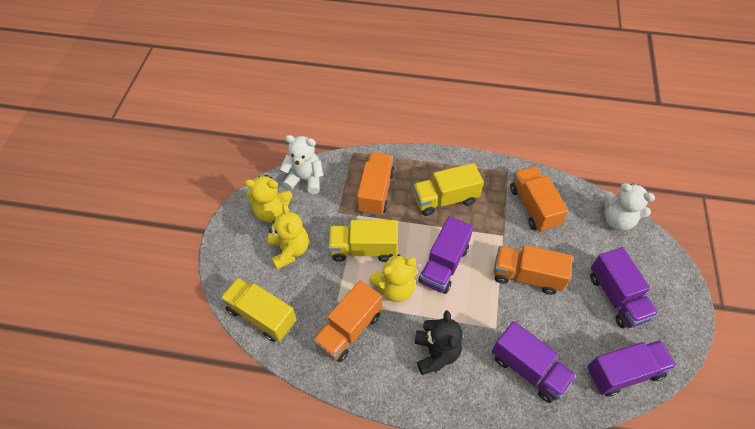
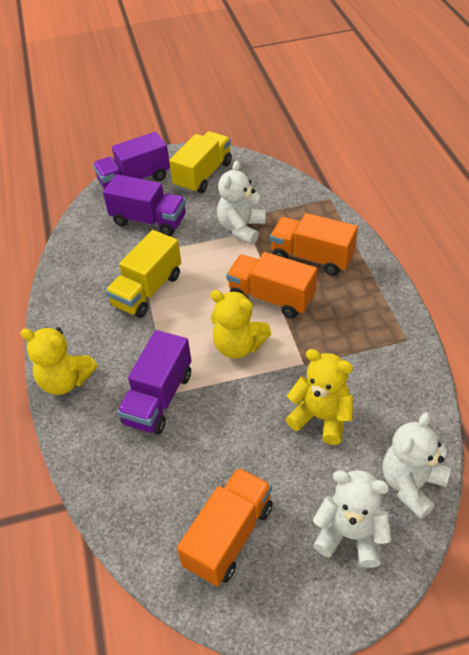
black teddy bear: 1 -> 0
orange truck: 4 -> 3
purple truck: 4 -> 3
white teddy bear: 2 -> 3
yellow truck: 3 -> 2

